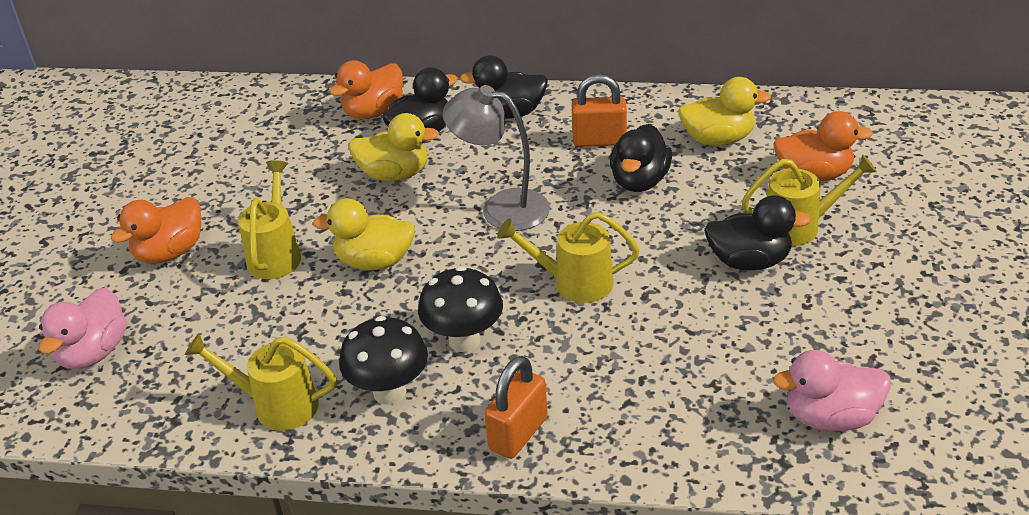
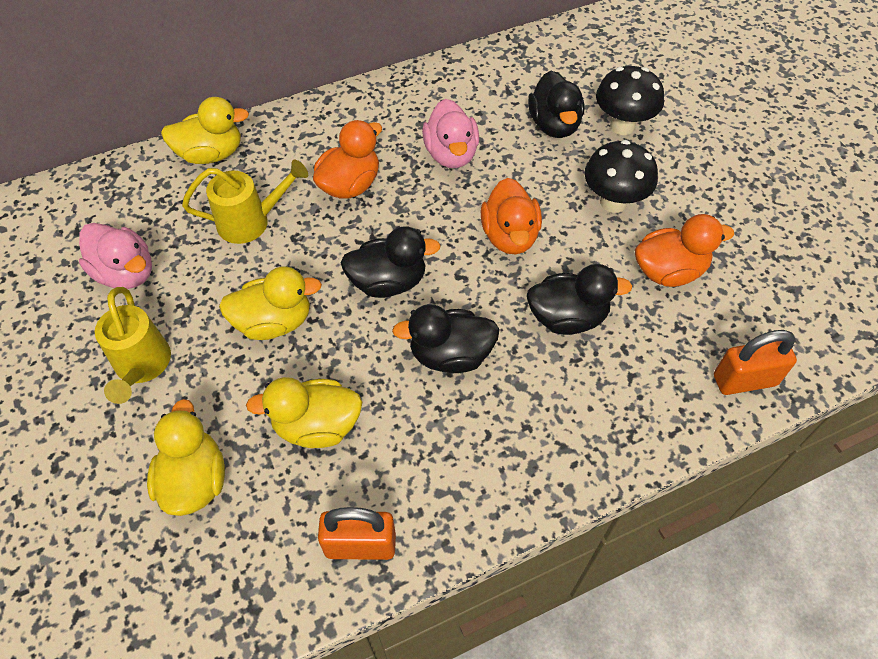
grey lamp: 1 -> 0
yellow duck: 3 -> 4
yellow watering can: 4 -> 2

